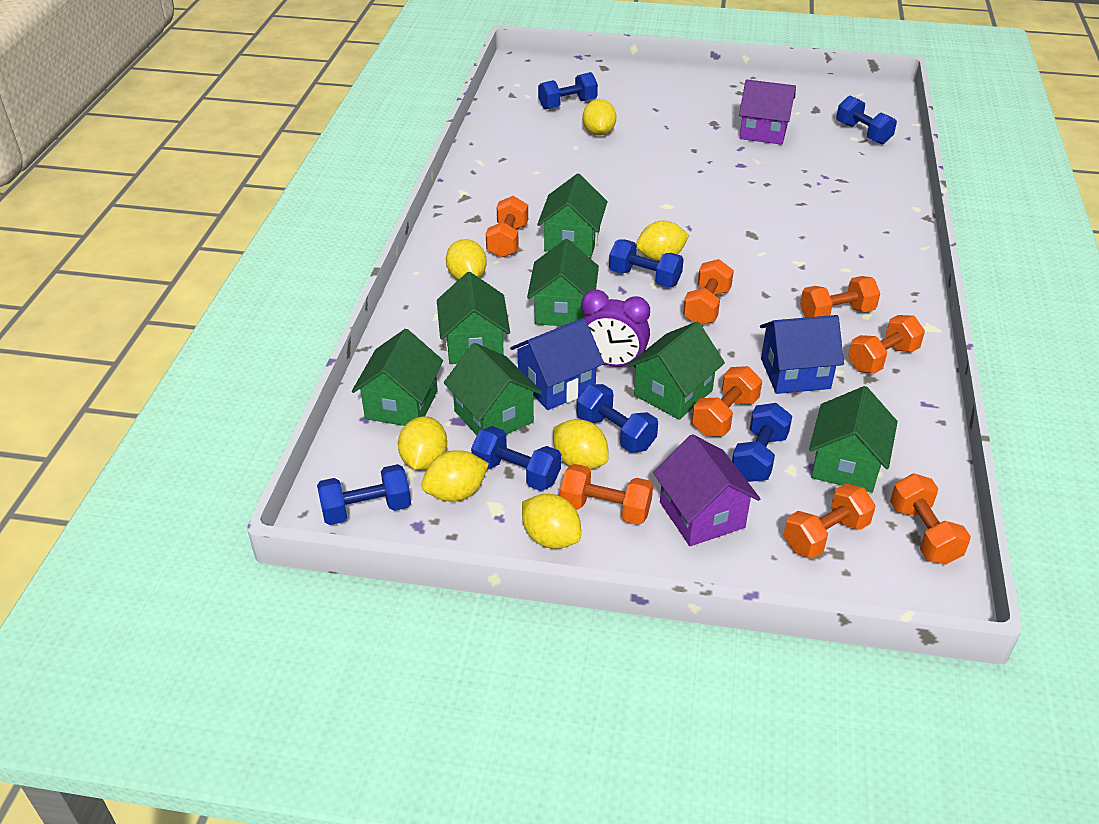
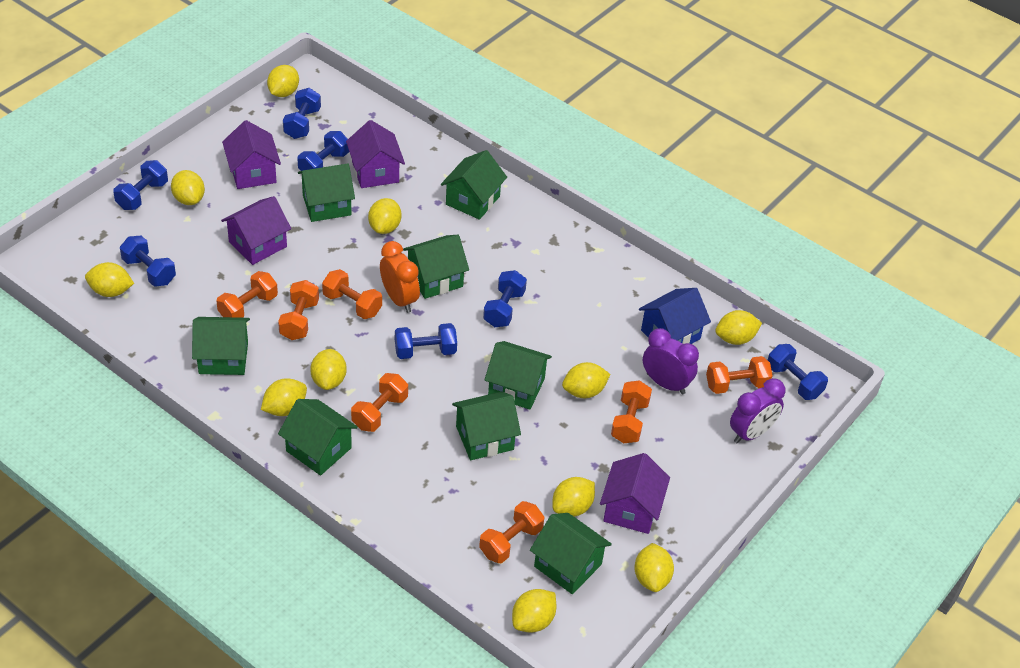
blue house: 2 -> 1
green house: 7 -> 8
orange clock: 0 -> 1
orange dumbbell: 8 -> 7
purple clock: 1 -> 2
purple house: 2 -> 4
yellow lemon: 7 -> 11

